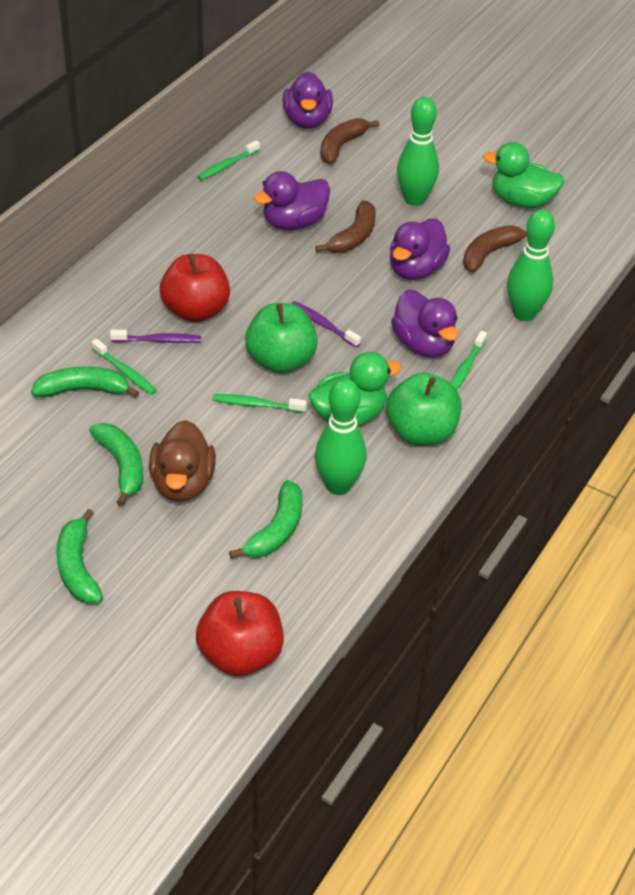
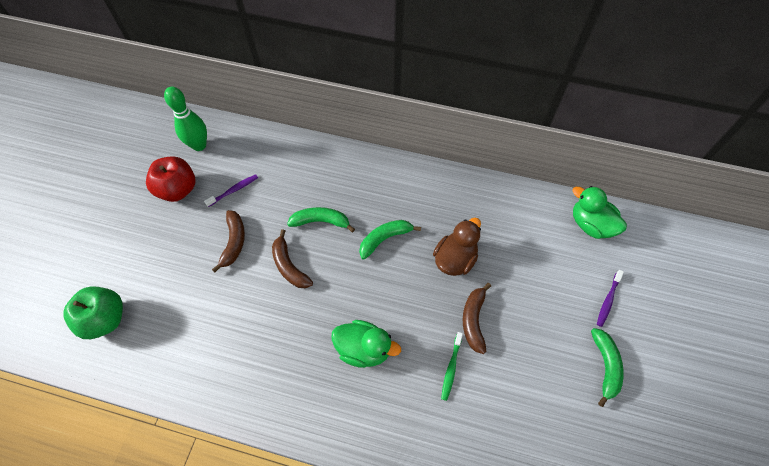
green apple: 2 -> 1
green banana: 4 -> 3
green bowling pin: 3 -> 1
green toothbrush: 4 -> 1
purple duck: 4 -> 0
red apple: 2 -> 1

